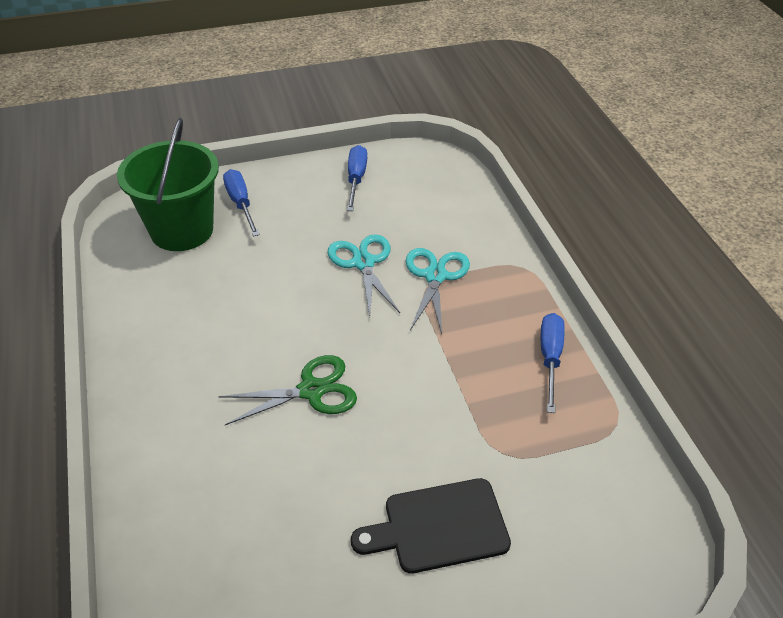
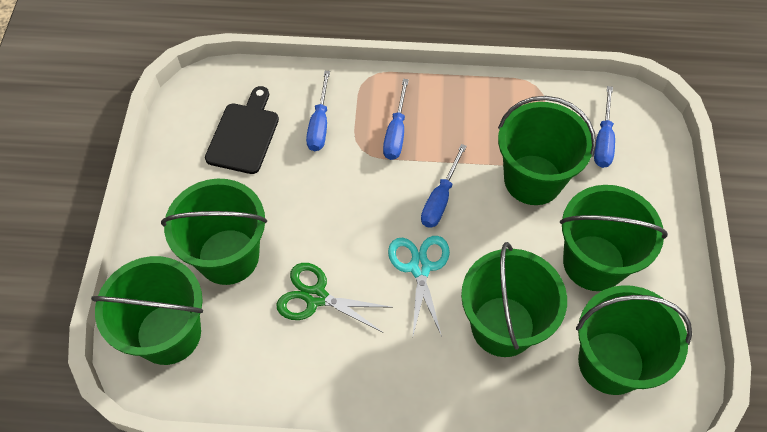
blue screwdriver: 3 -> 4
green bucket: 1 -> 6
turquoise scissors: 2 -> 1

